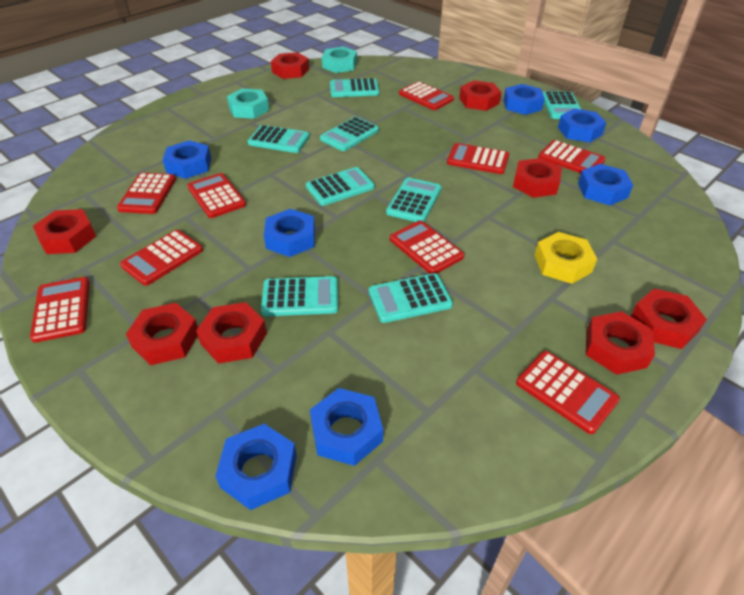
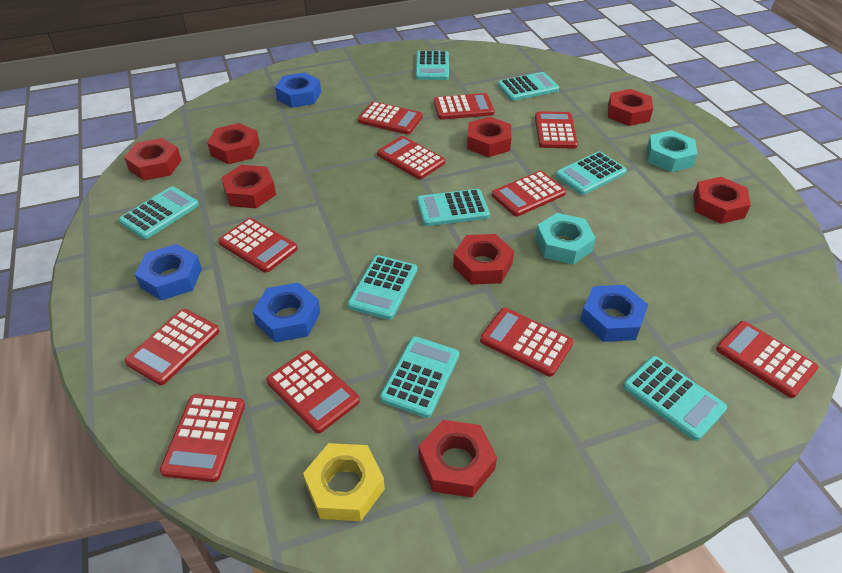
blue nut: 7 -> 4
red calculator: 9 -> 11

